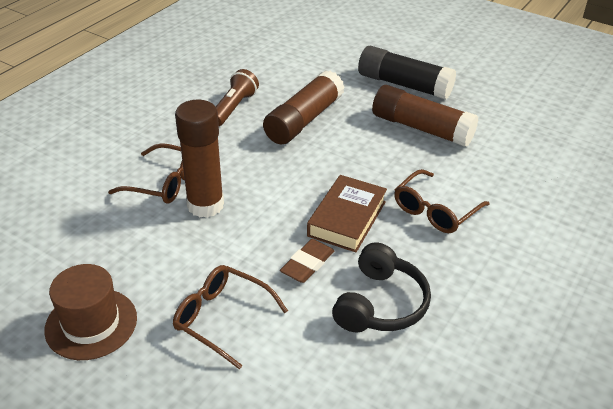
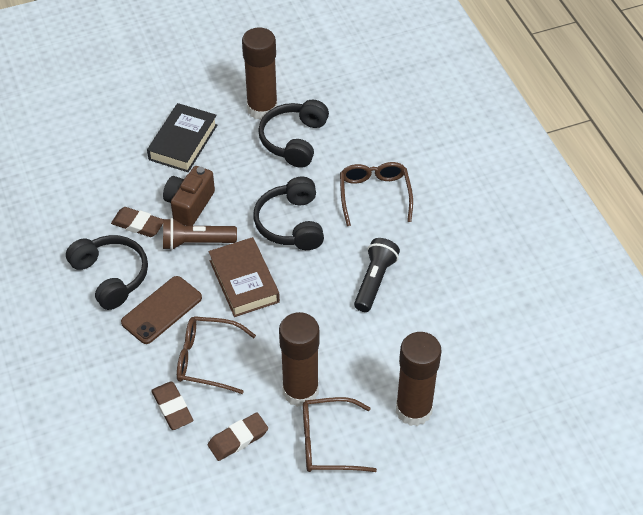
black book: 0 -> 1
black flashlight: 0 -> 1
black glue stick: 1 -> 0
black headphones: 1 -> 3
brown camera: 0 -> 1
brown eraser: 1 -> 3
brown hat: 1 -> 0
brown phone: 0 -> 1

